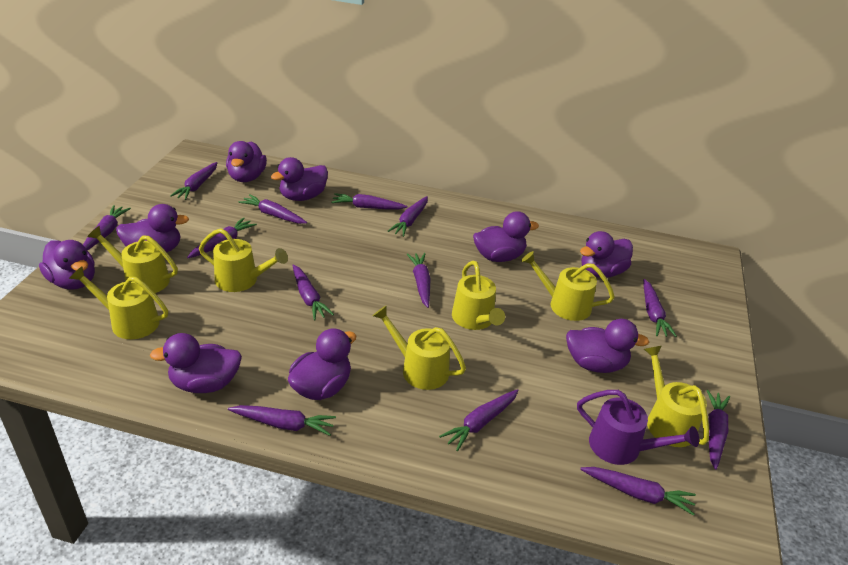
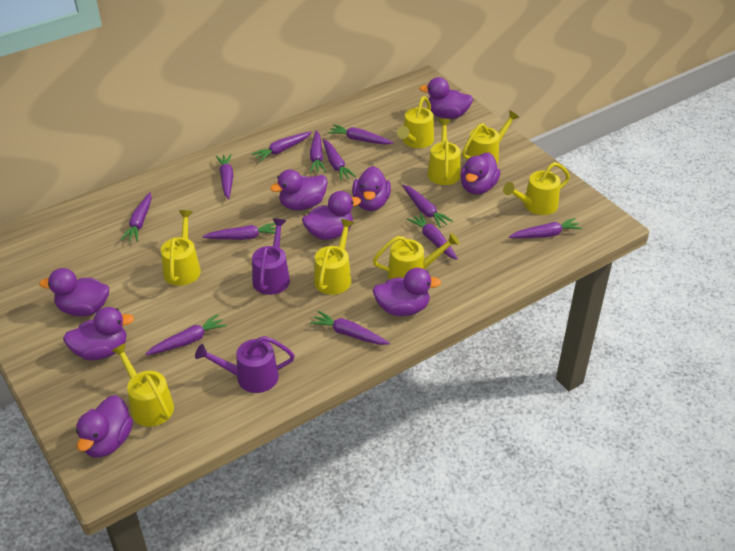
purple carrot: 13 -> 12
purple watering can: 1 -> 2
yellow watering can: 7 -> 8

